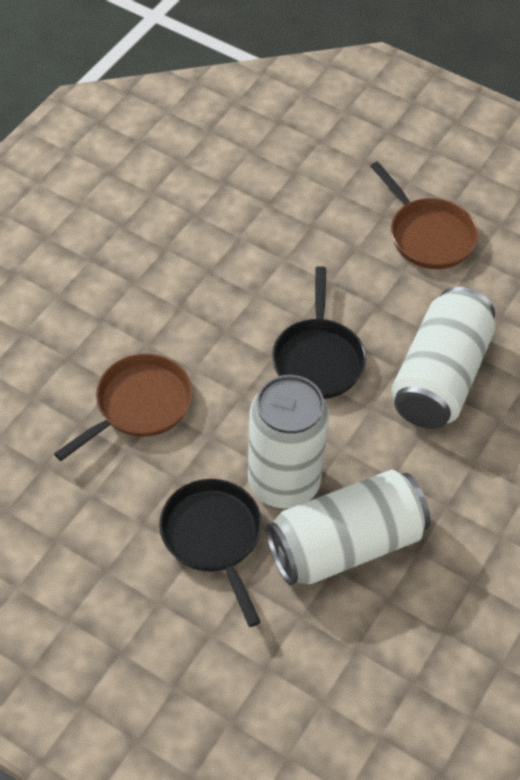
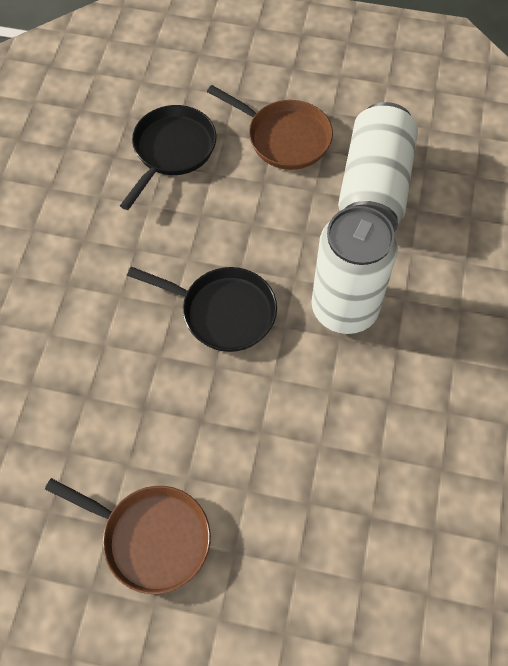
white can: 3 -> 2

